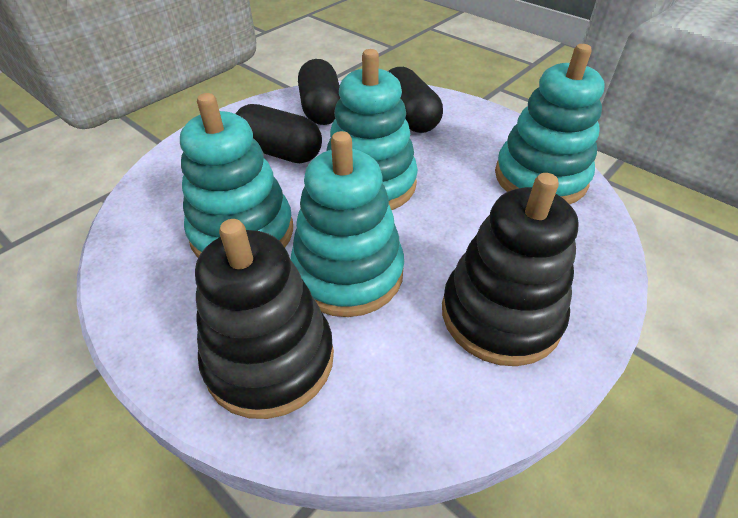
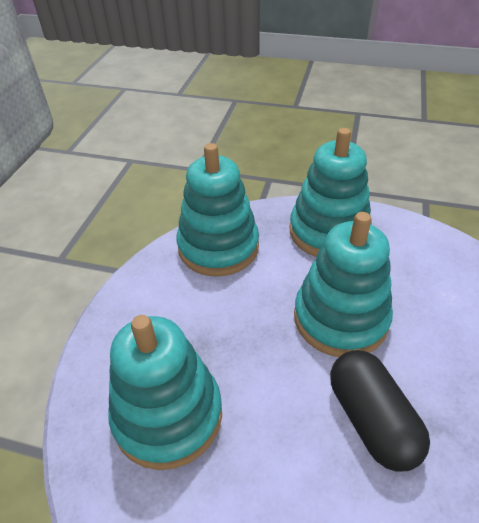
black capsule: 3 -> 1
black stacking toy: 2 -> 0

